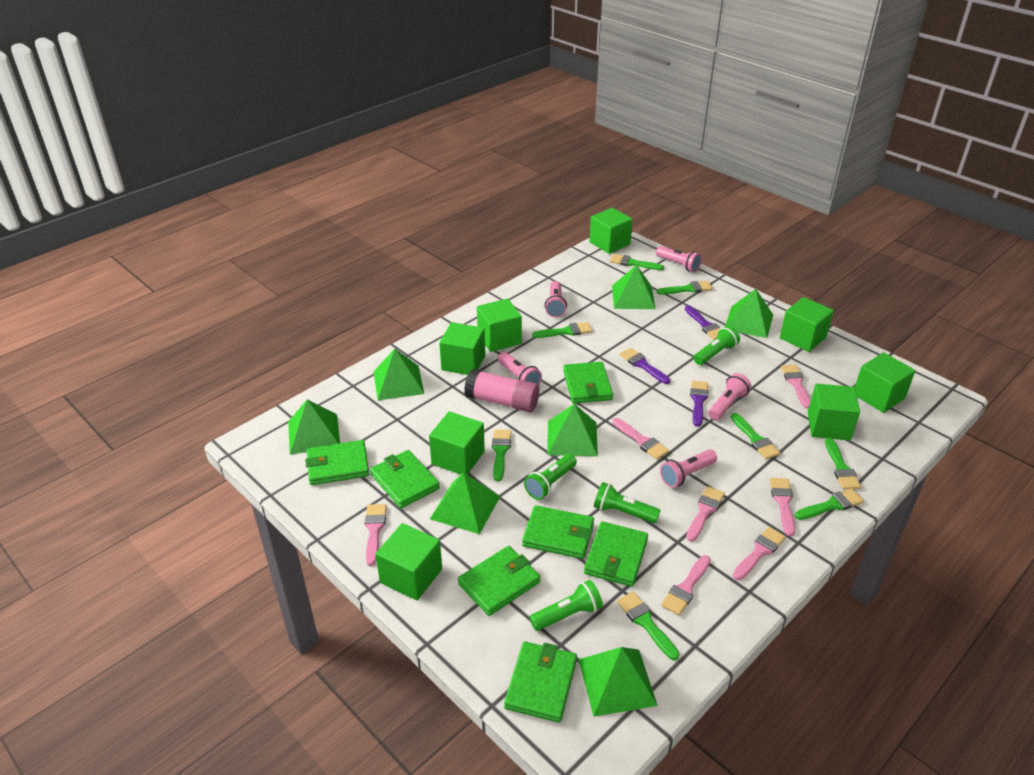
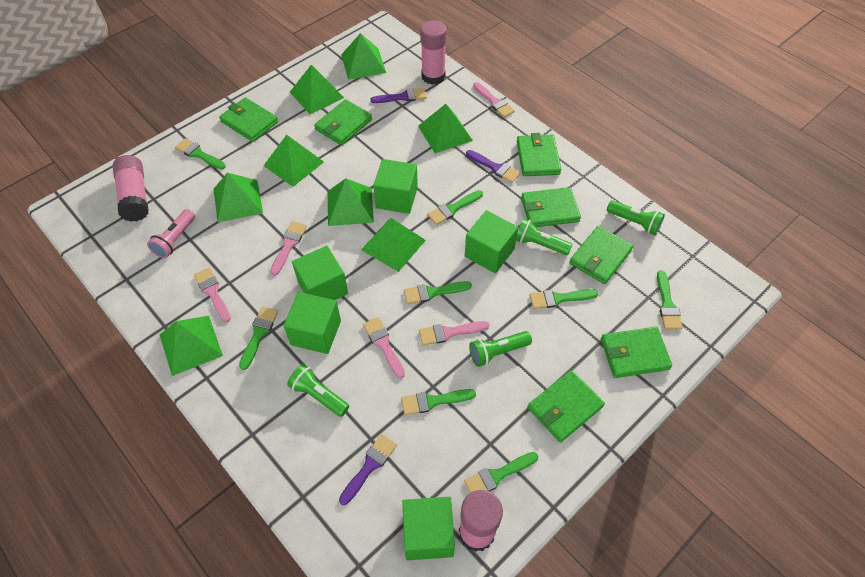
green cube: 8 -> 5
green pyramid: 7 -> 8
pink brush: 7 -> 5
pink flashlight: 5 -> 1
pink glue stick: 1 -> 3

